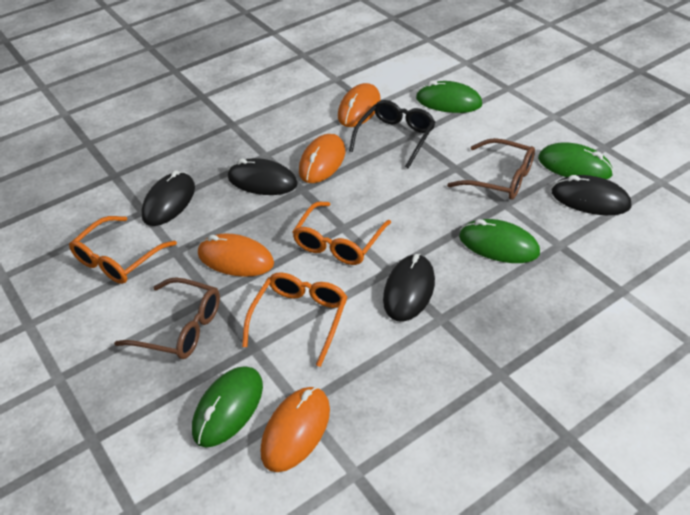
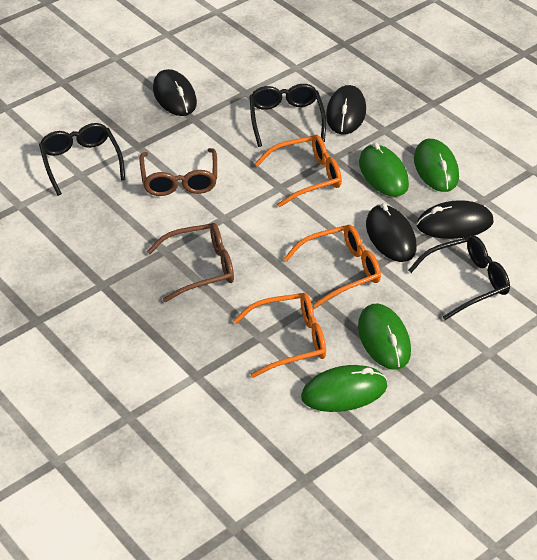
black glasses: 1 -> 3
orange mouse: 4 -> 0

